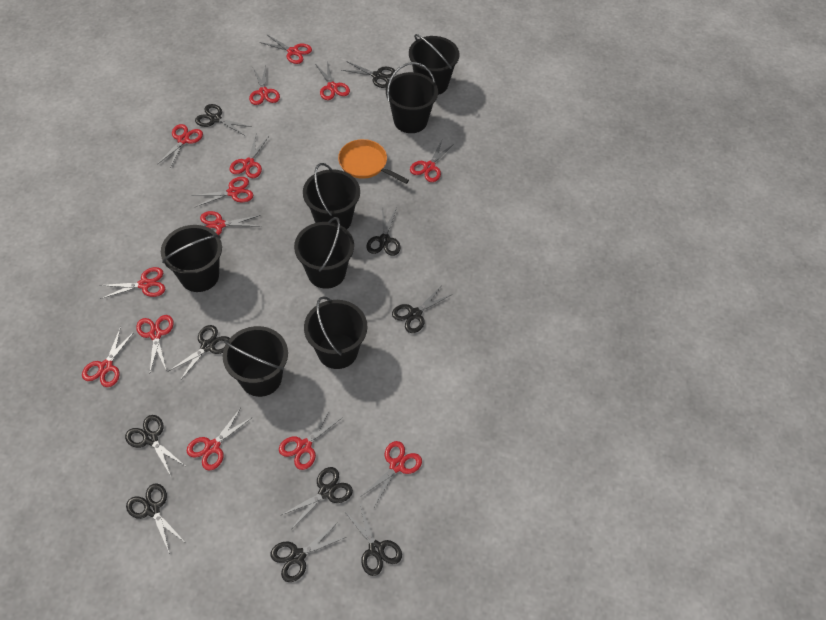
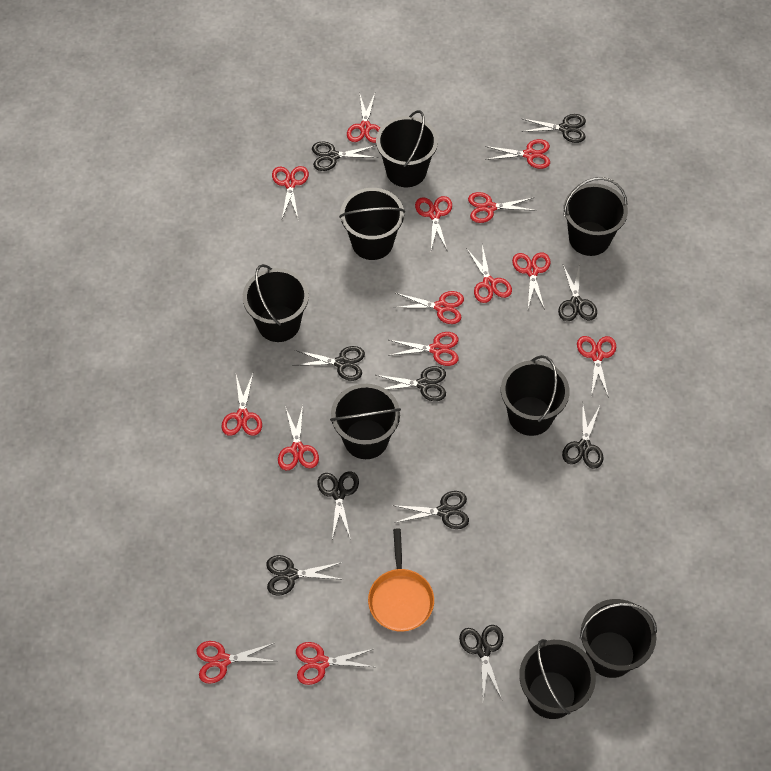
black bucket: 7 -> 8

